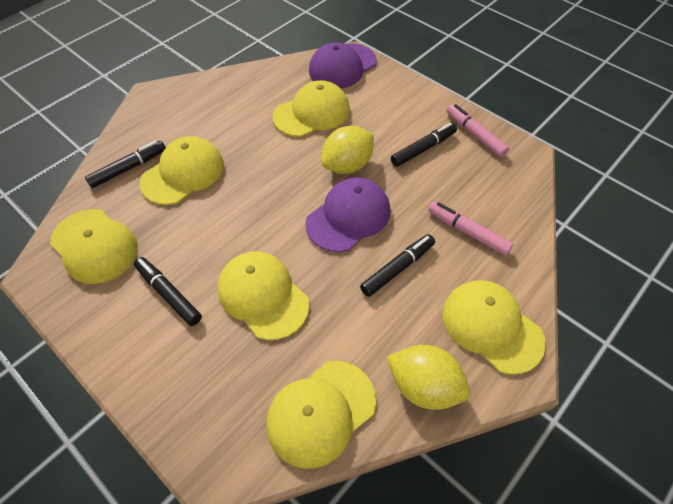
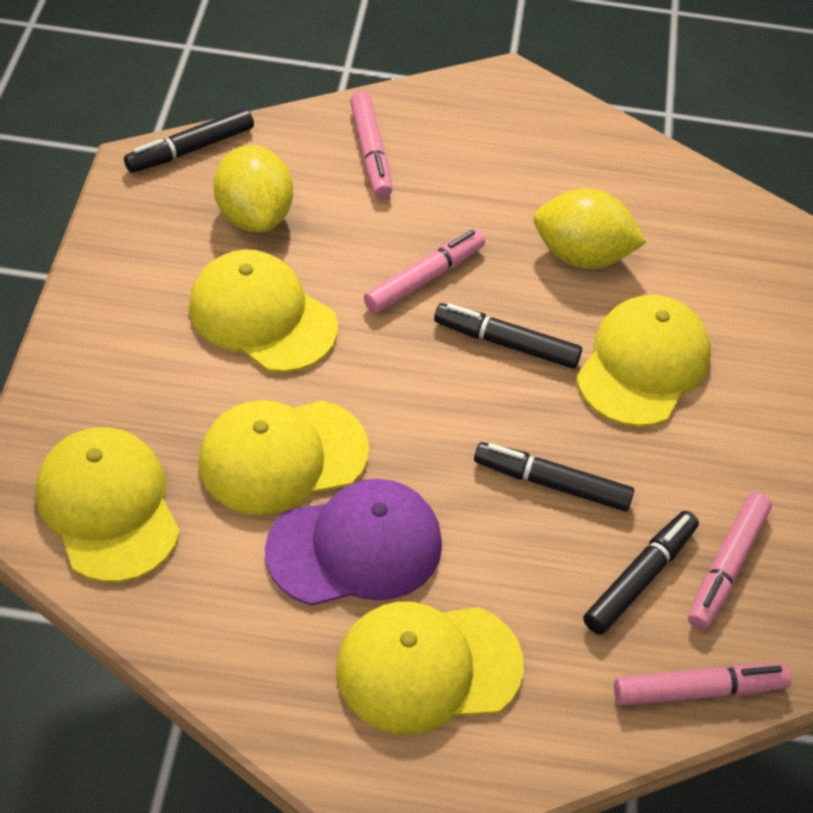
pink marker: 2 -> 4
purple cap: 2 -> 1
yellow cap: 6 -> 5

